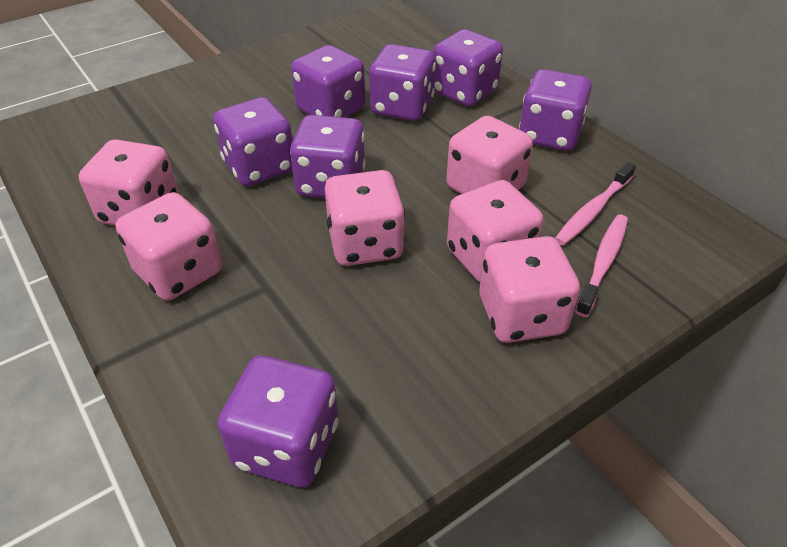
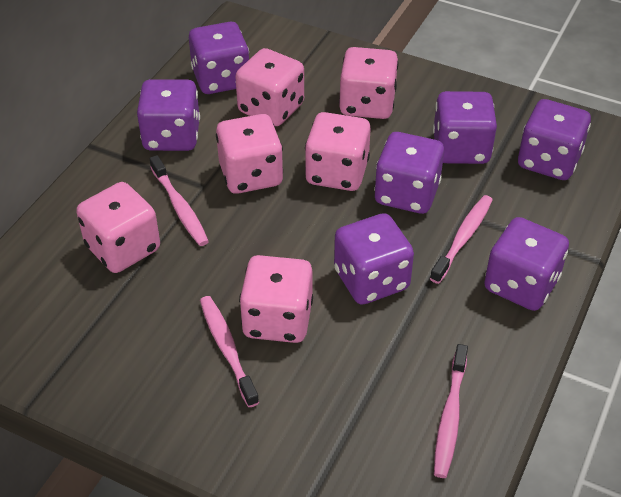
pink toothbrush: 2 -> 4

